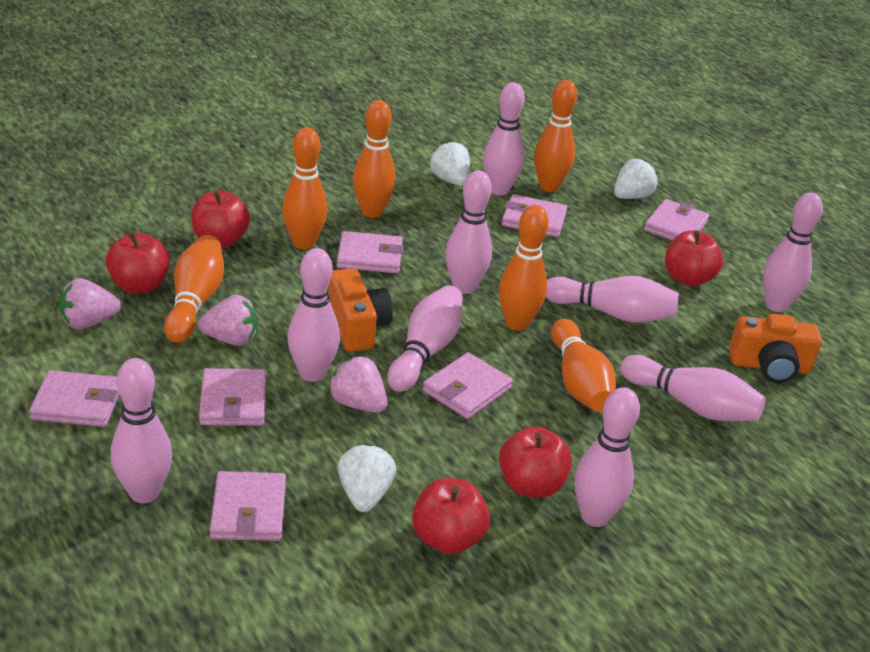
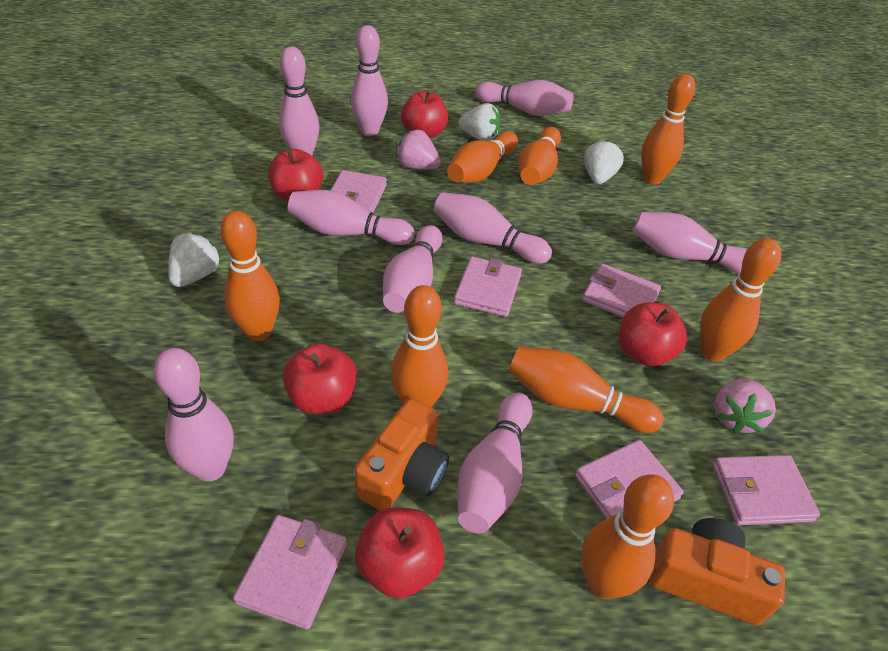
orange bowling pin: 6 -> 8
pink strawberry: 3 -> 2
pink wallet: 7 -> 6

